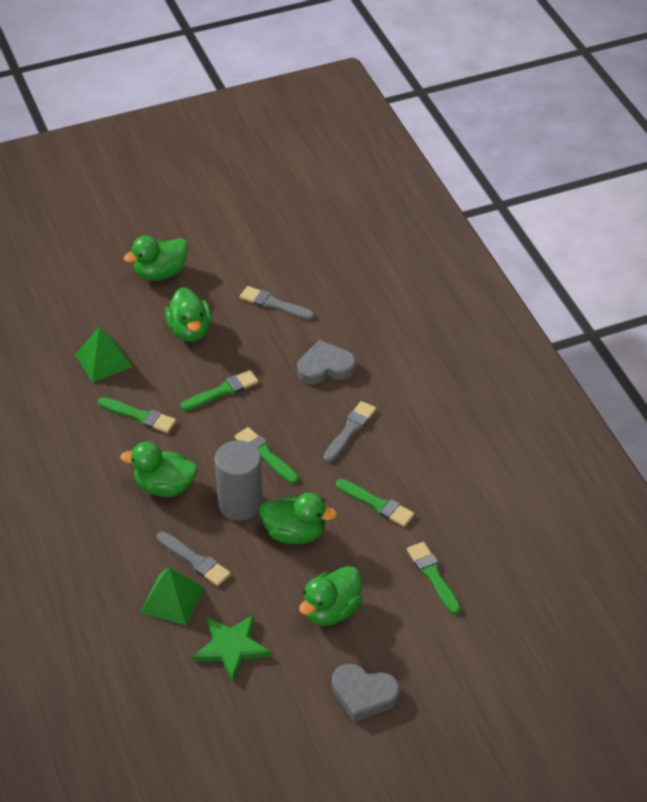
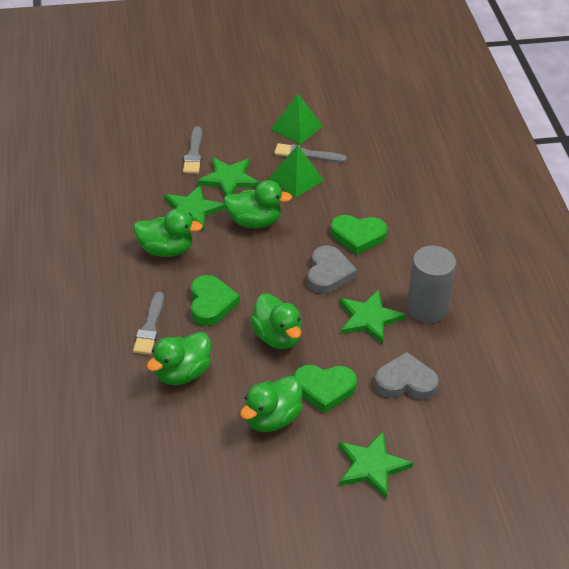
green brush: 5 -> 0
green heart: 0 -> 3
green star: 1 -> 4

